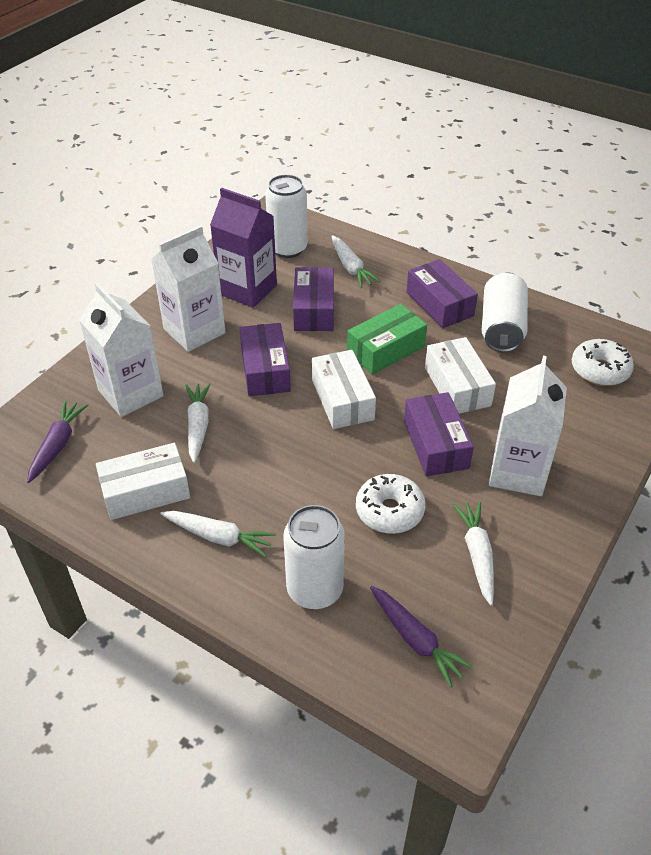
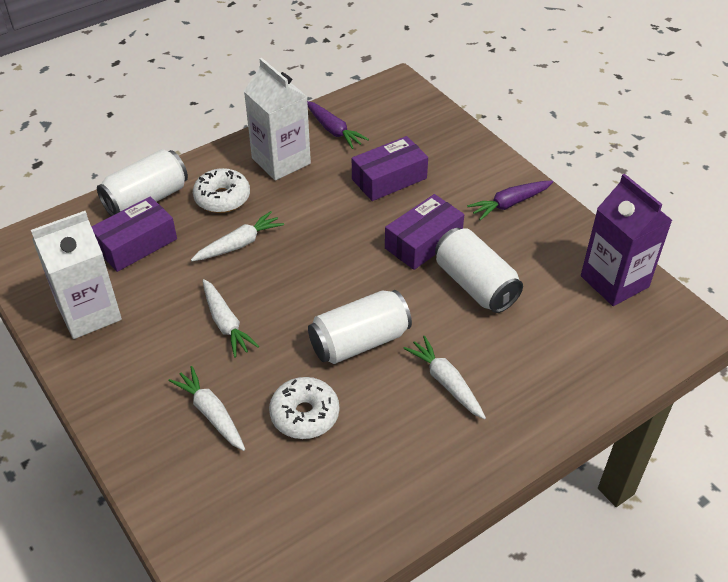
green box: 1 -> 0
purple box: 4 -> 3
white box: 3 -> 0
white carton: 3 -> 2

